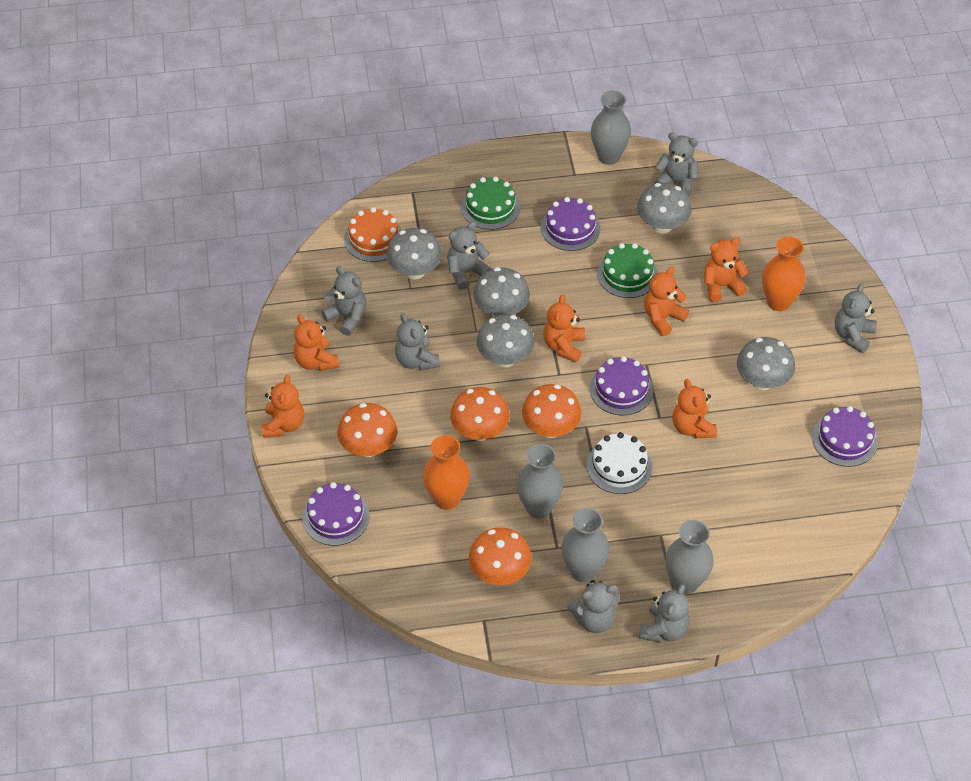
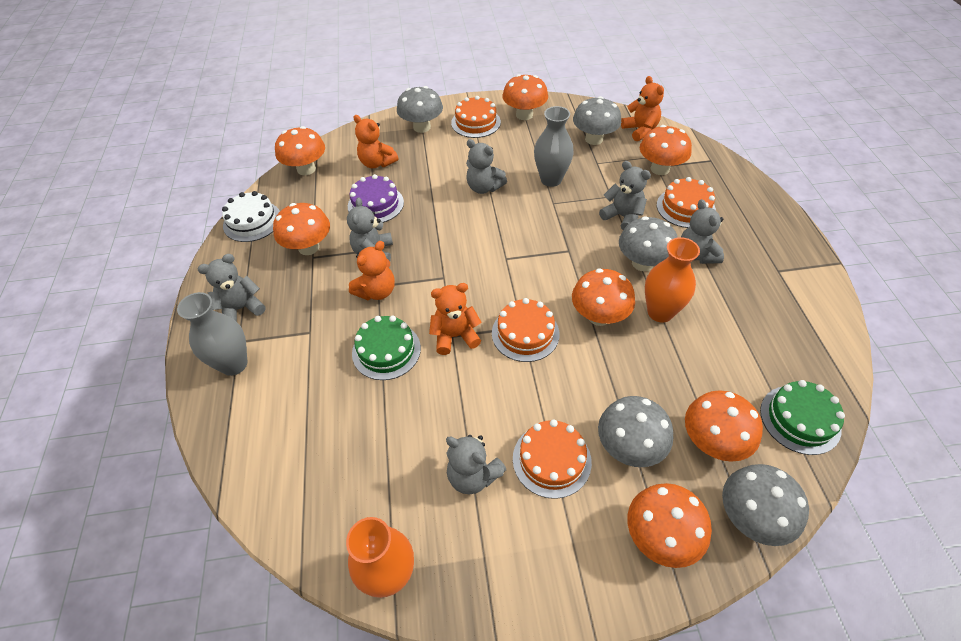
grey teddy bear: 7 -> 6
grey vase: 4 -> 2
orange cake: 1 -> 4
orange mushroom: 4 -> 7
orange teddy bear: 6 -> 4
purple cake: 4 -> 1

